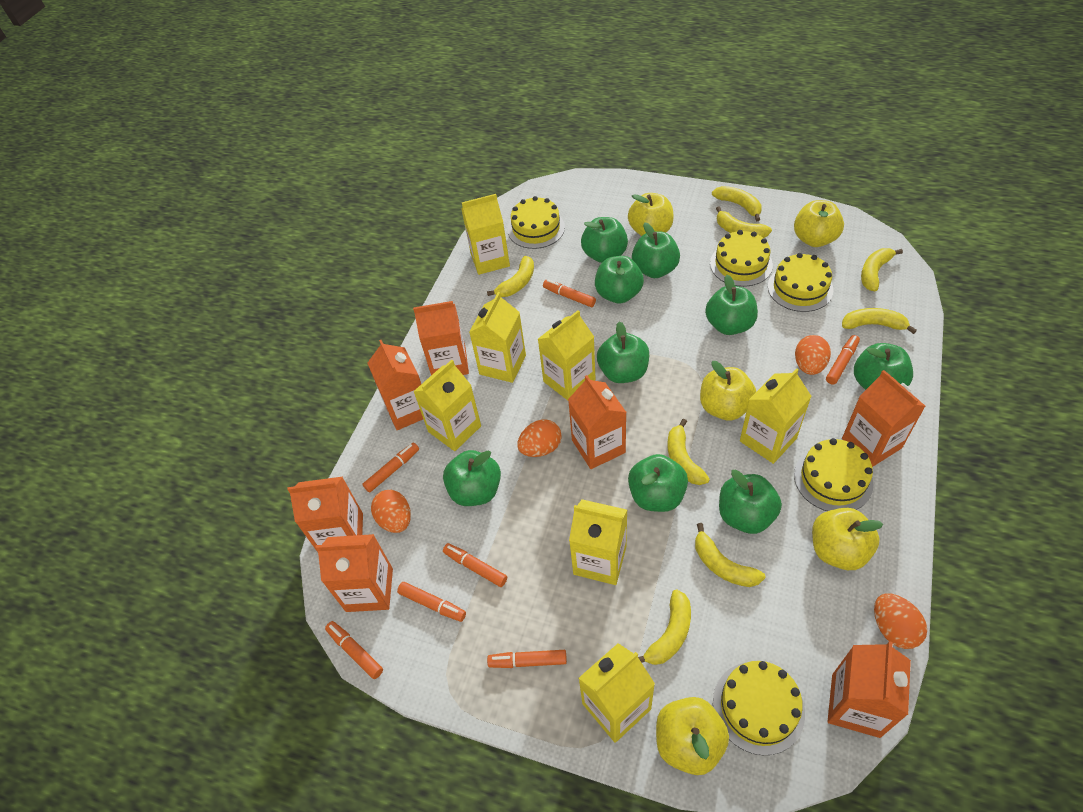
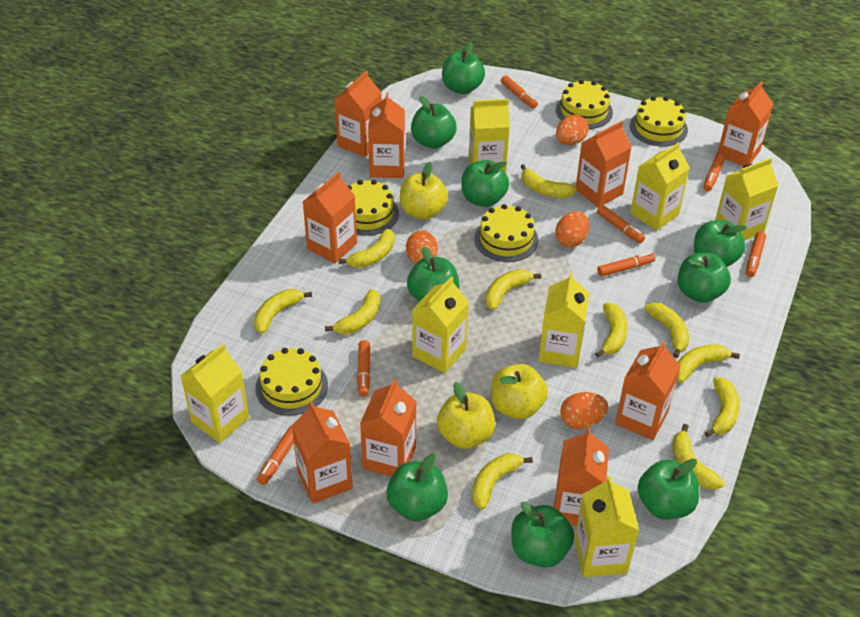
orange carton: 7 -> 9
yellow apple: 5 -> 3
yellow banana: 8 -> 11

